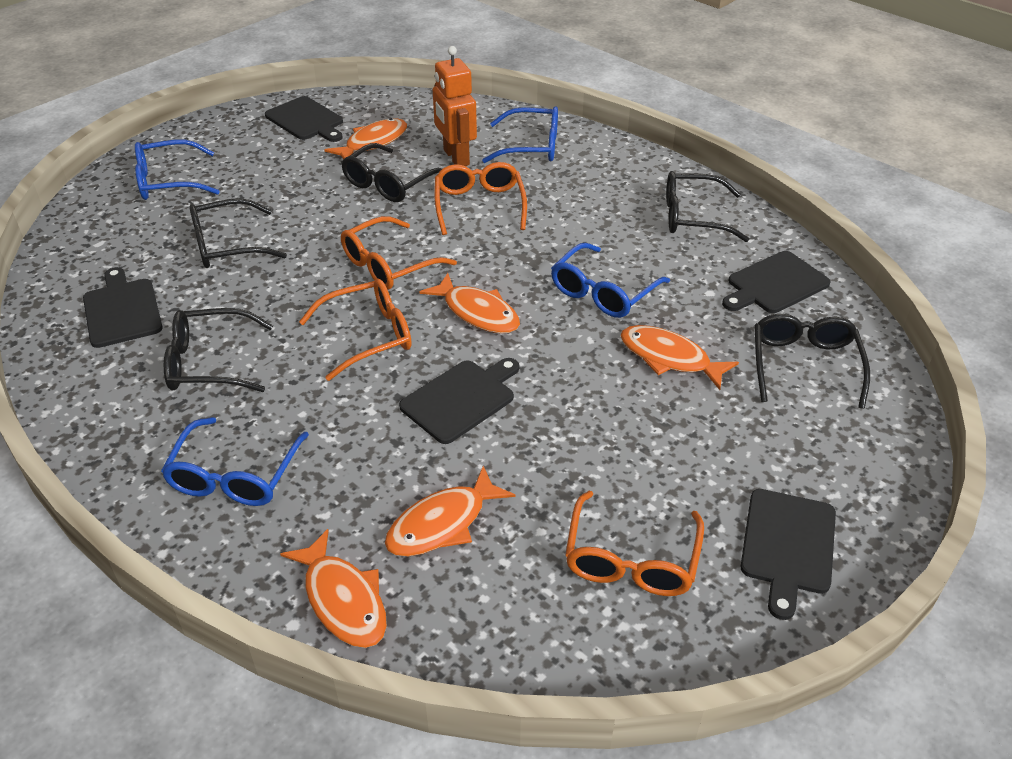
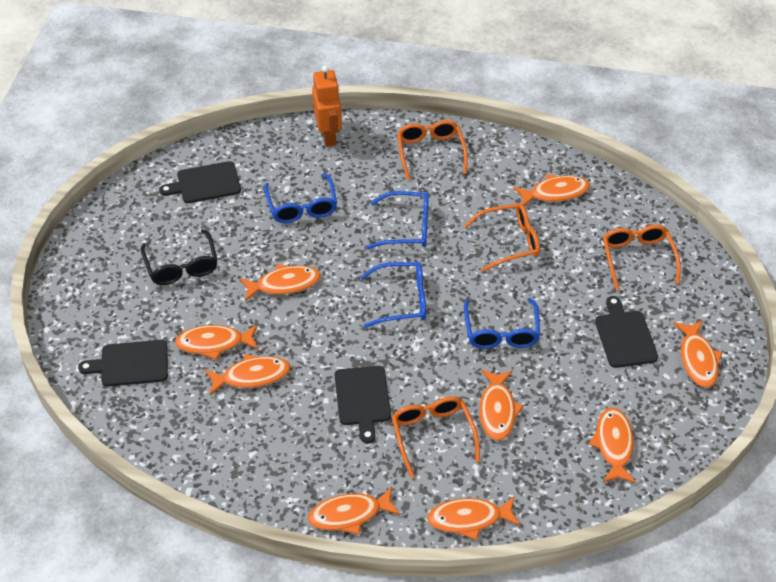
black cutting board: 5 -> 4
black glasses: 5 -> 1
orange fish: 5 -> 9

